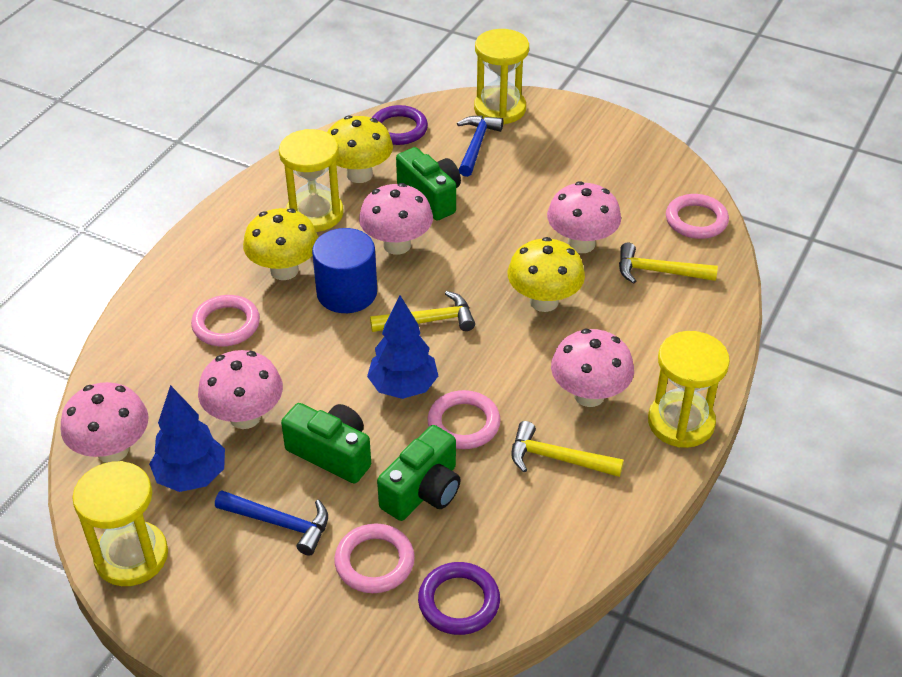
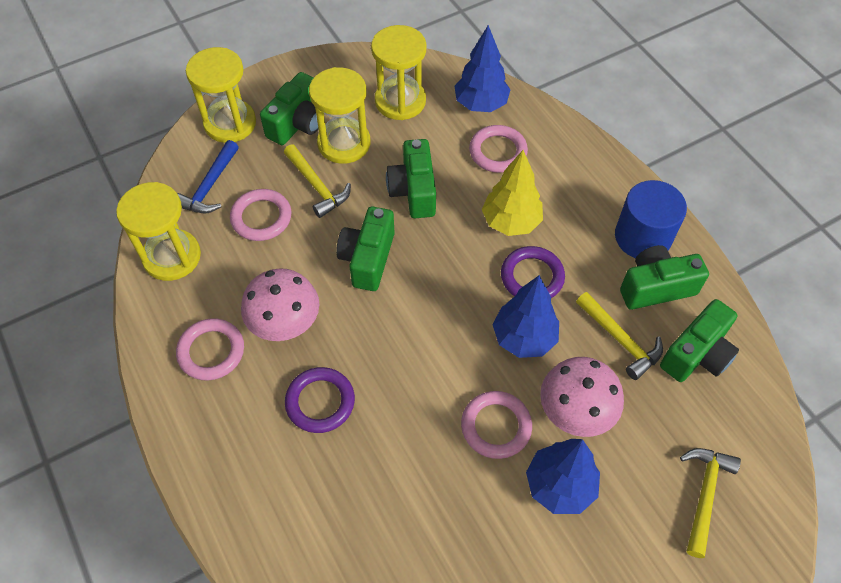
blue hammer: 2 -> 1
blue tree: 2 -> 3
green camera: 3 -> 5
pink mushroom: 5 -> 2
yellow mushroom: 3 -> 0
yellow tree: 0 -> 1

